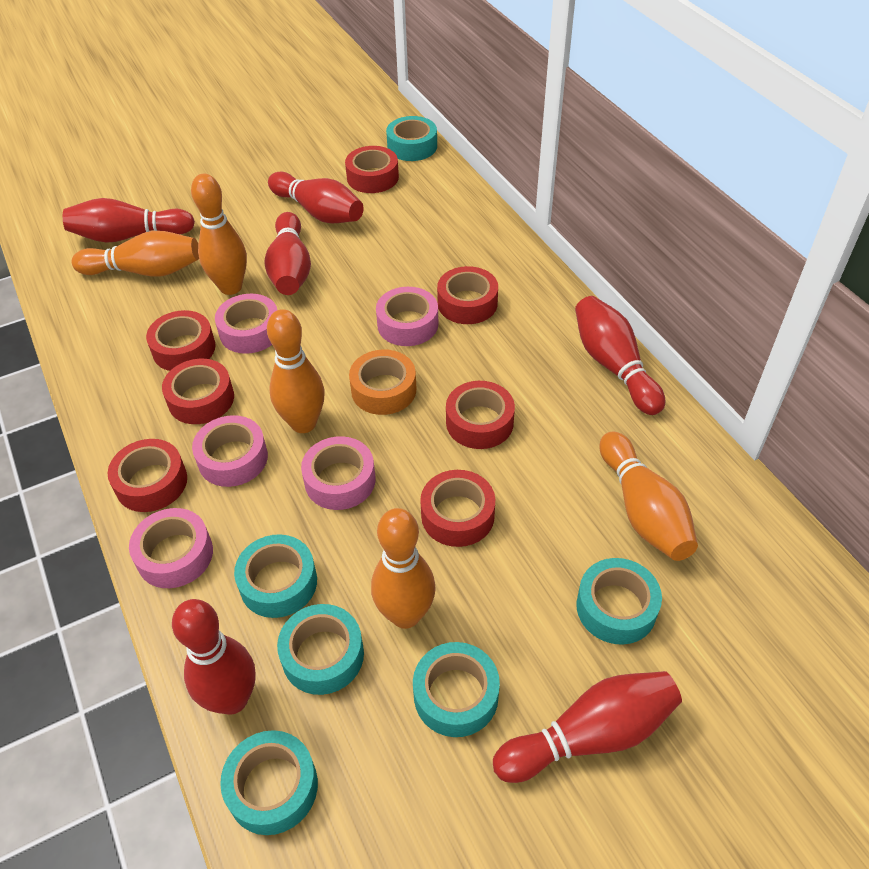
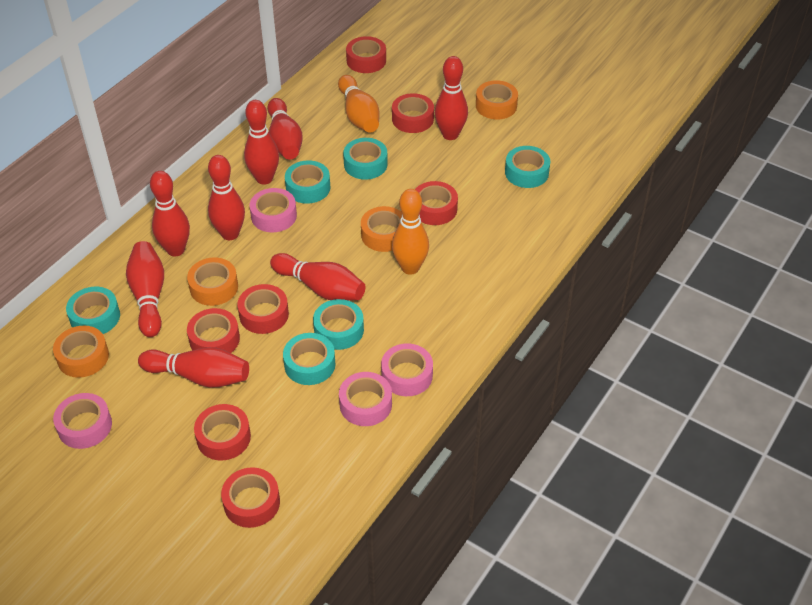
orange bowling pin: 5 -> 2
orange tape: 1 -> 4
pink tape: 5 -> 4
red bowling pin: 6 -> 8

